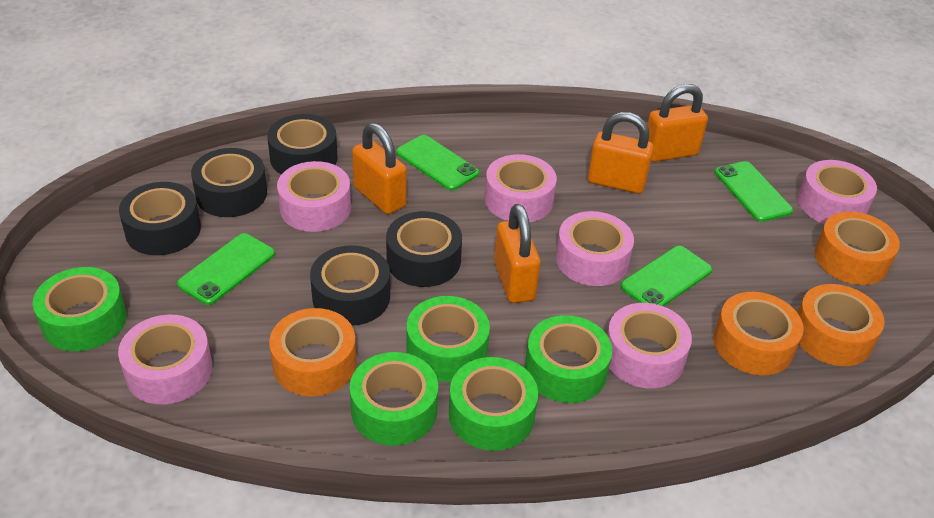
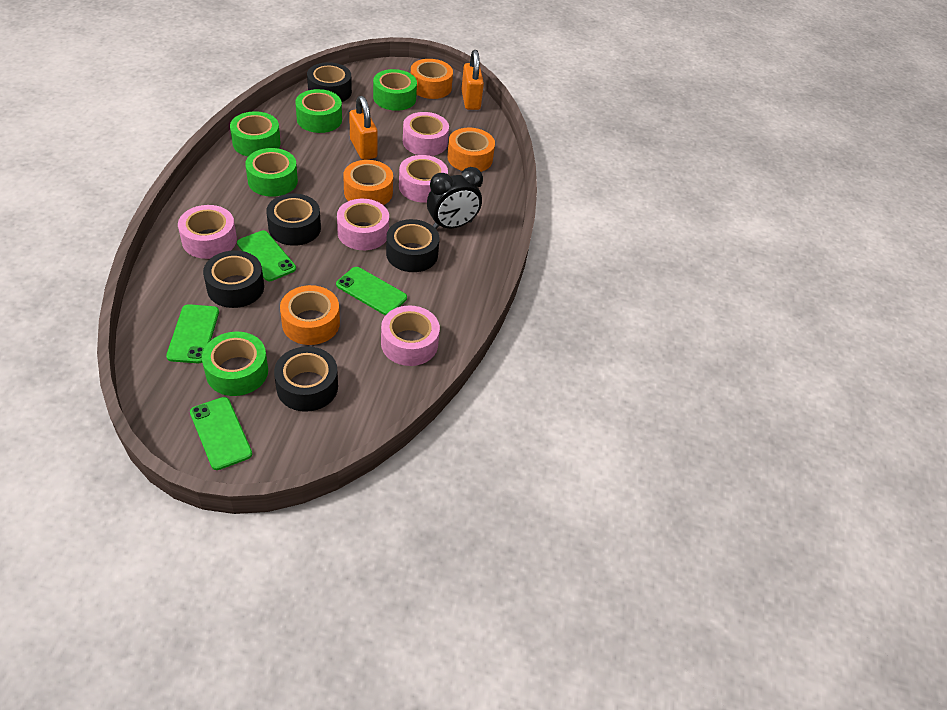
black clock: 0 -> 1
orange padlock: 4 -> 2
pink tape: 6 -> 5

